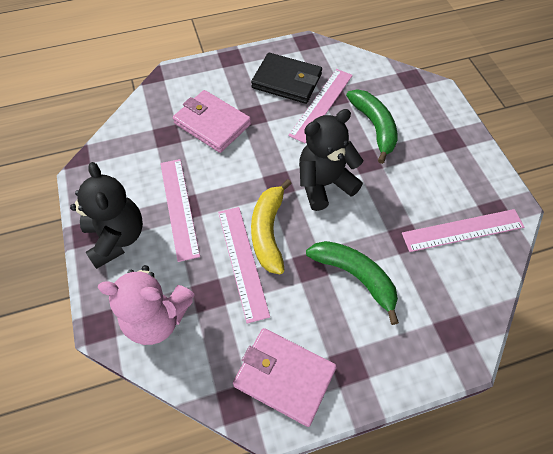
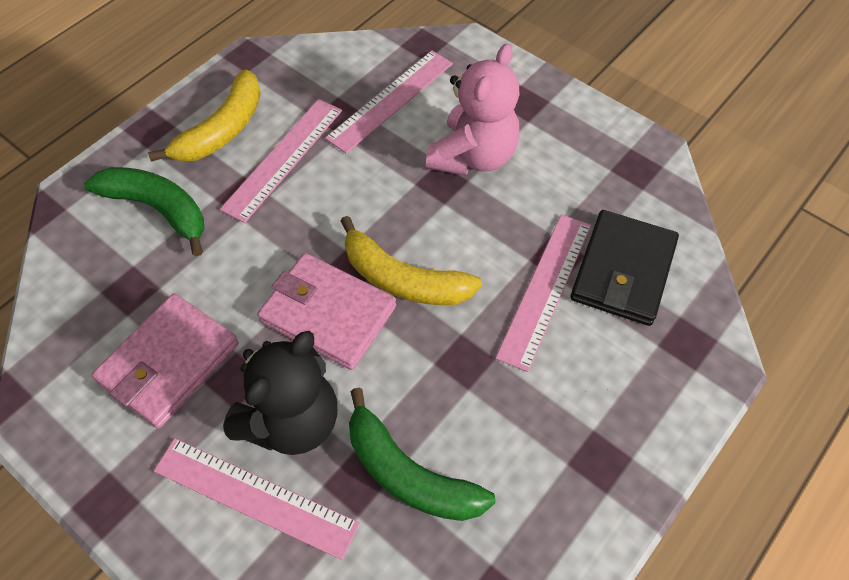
black teddy bear: 2 -> 1
yellow banana: 1 -> 2

